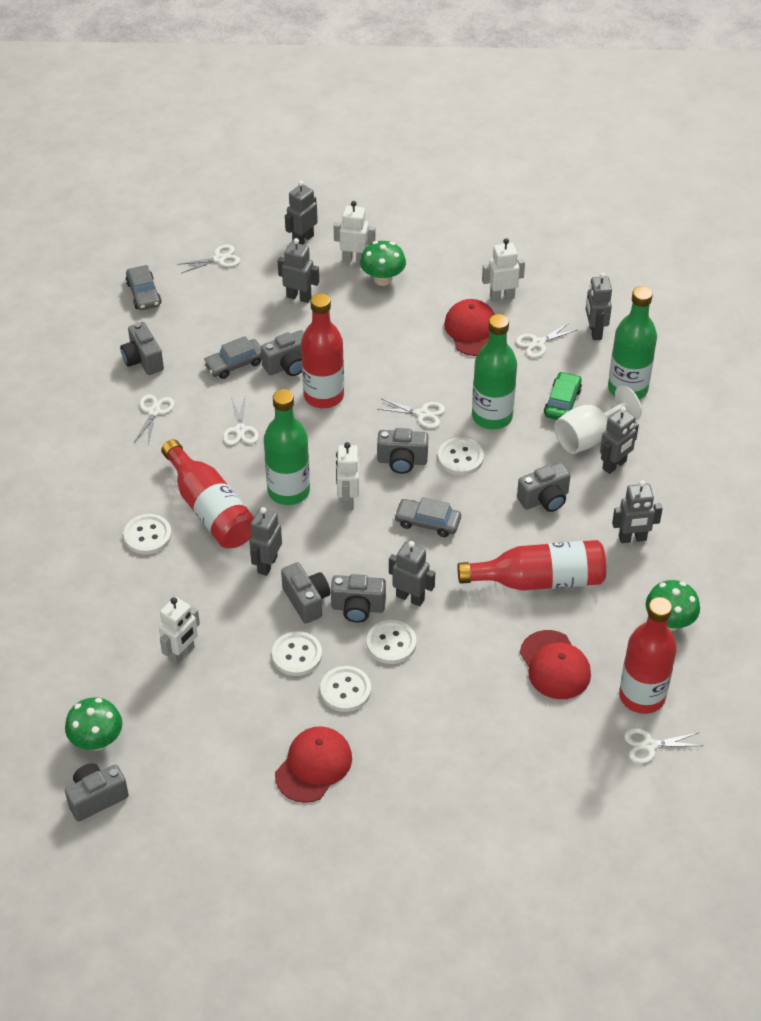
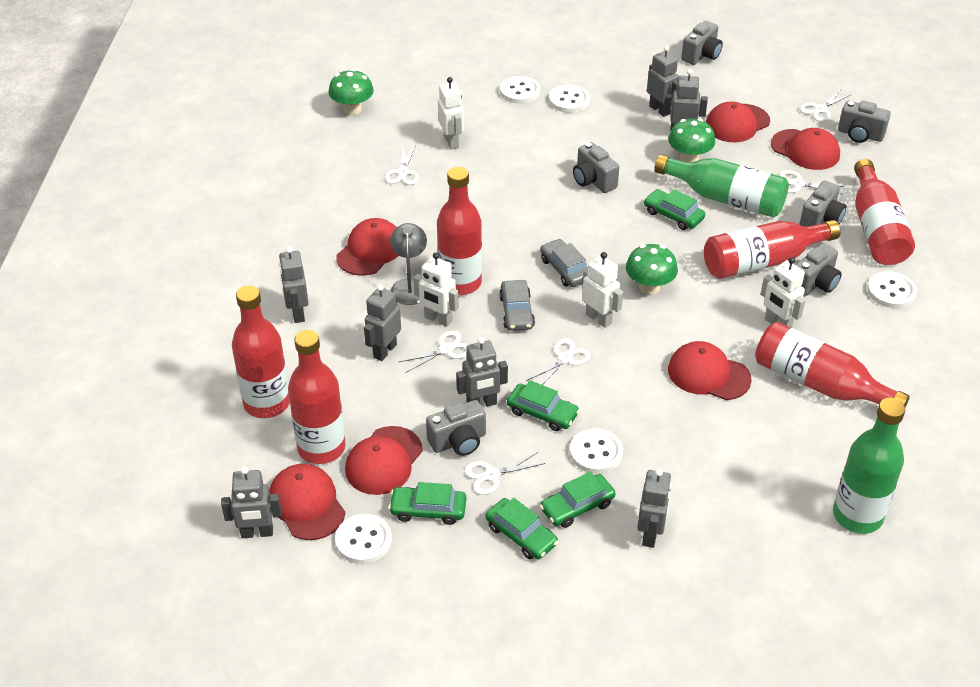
green bottle: 3 -> 2
green car: 1 -> 5
grey camera: 7 -> 6
grey car: 3 -> 2
grey lamp: 0 -> 1
red bottle: 4 -> 6
red cap: 3 -> 6
white goblet: 1 -> 0

